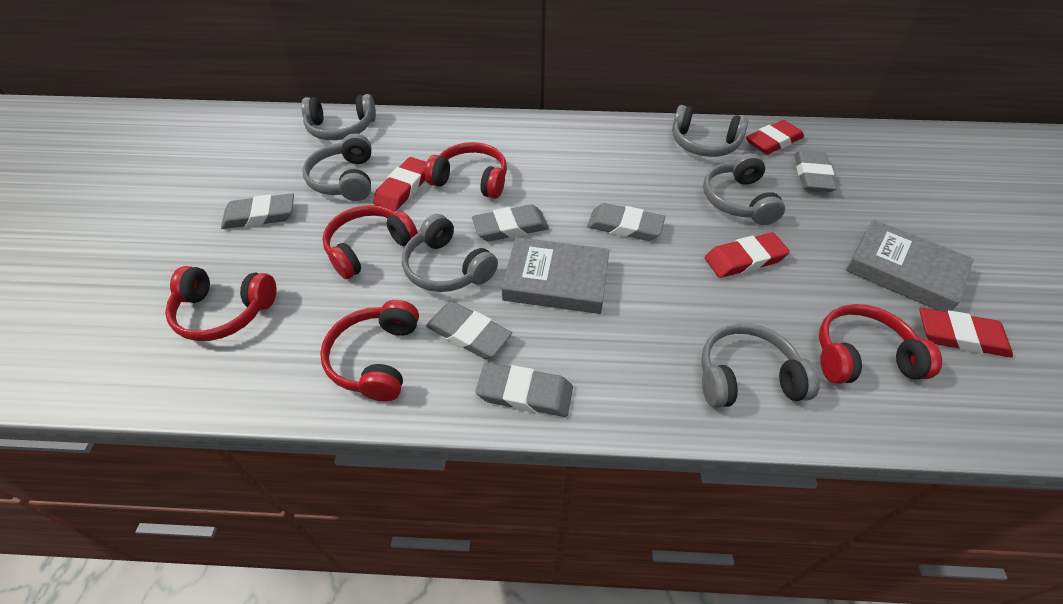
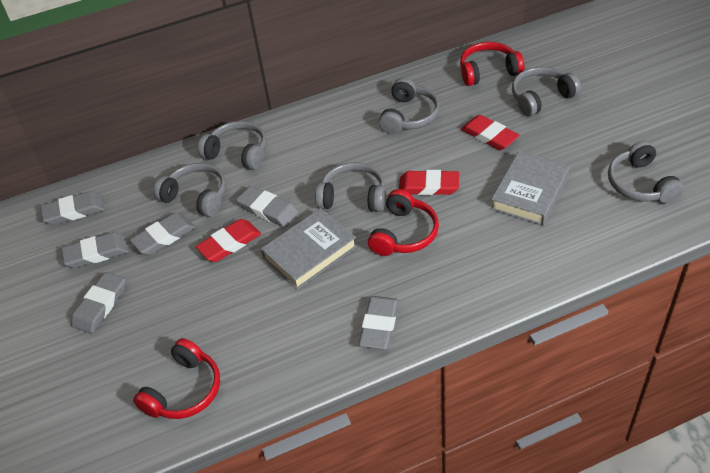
red eraser: 4 -> 3
red headphones: 5 -> 3

